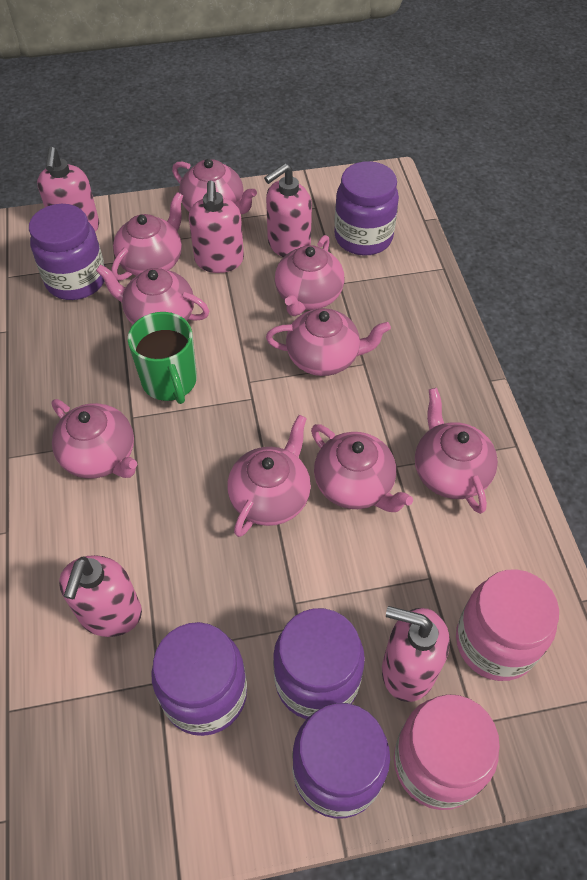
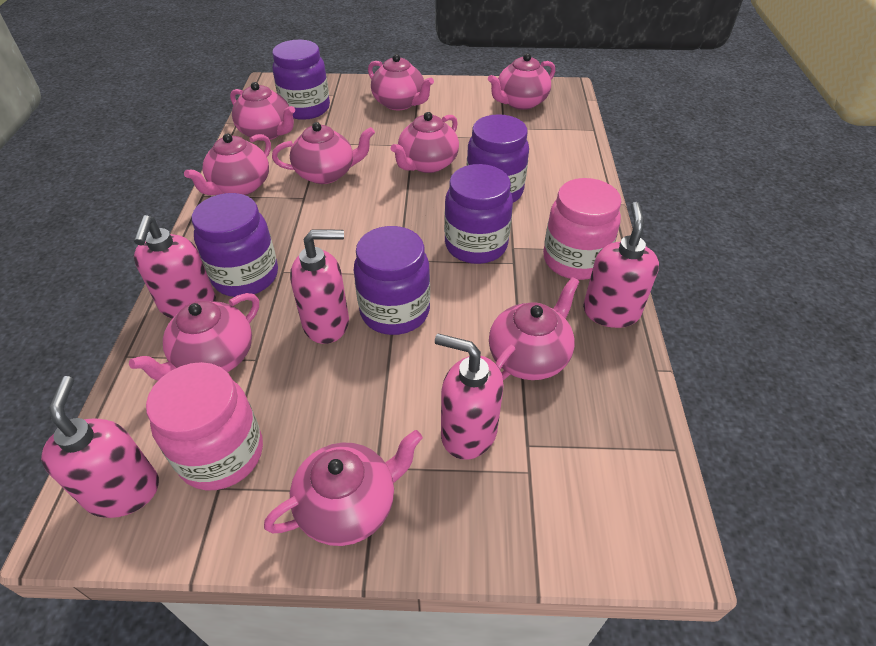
green mug: 1 -> 0

